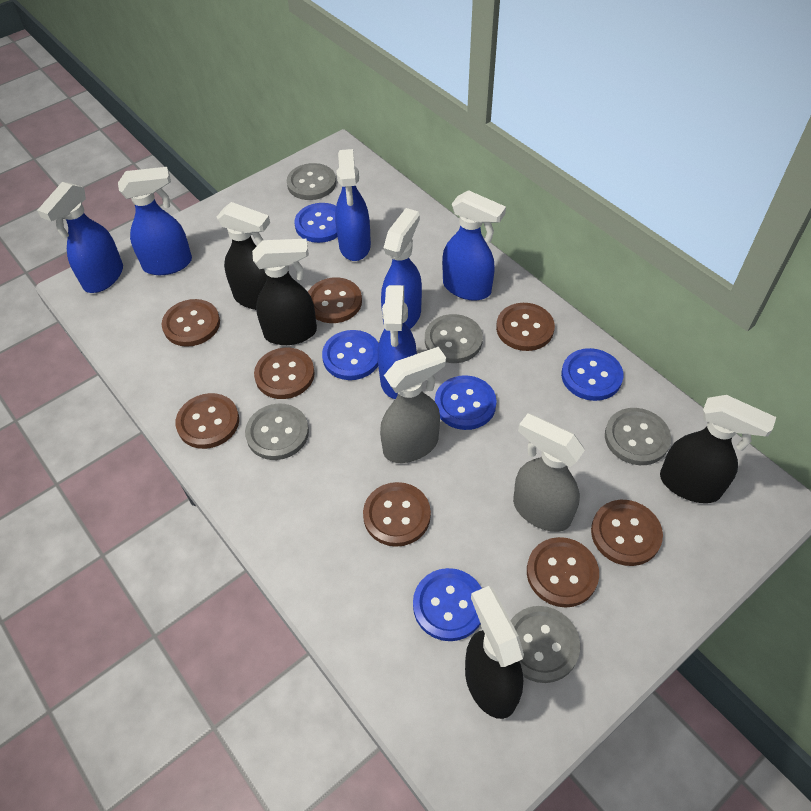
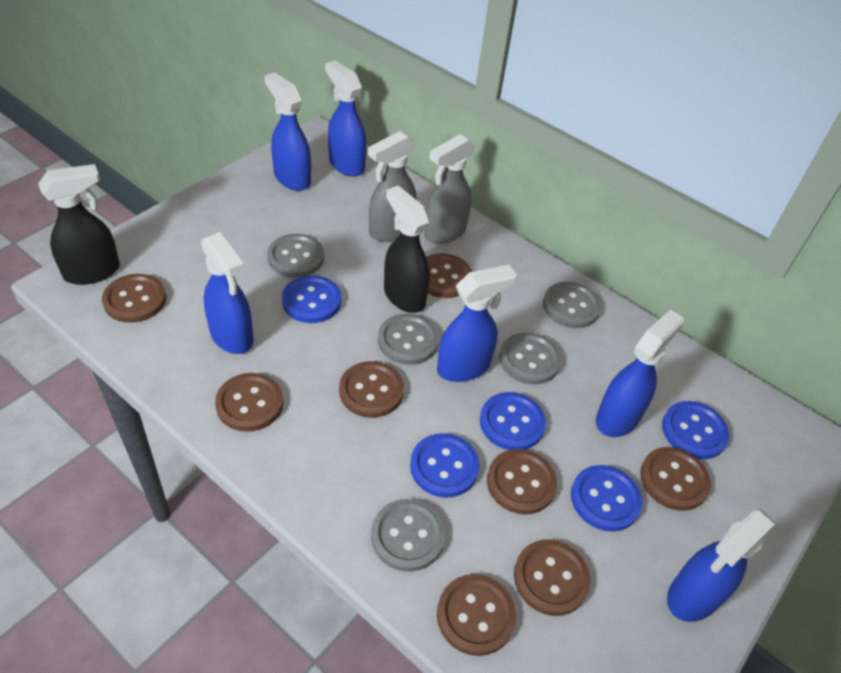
black spray bottle: 4 -> 2

